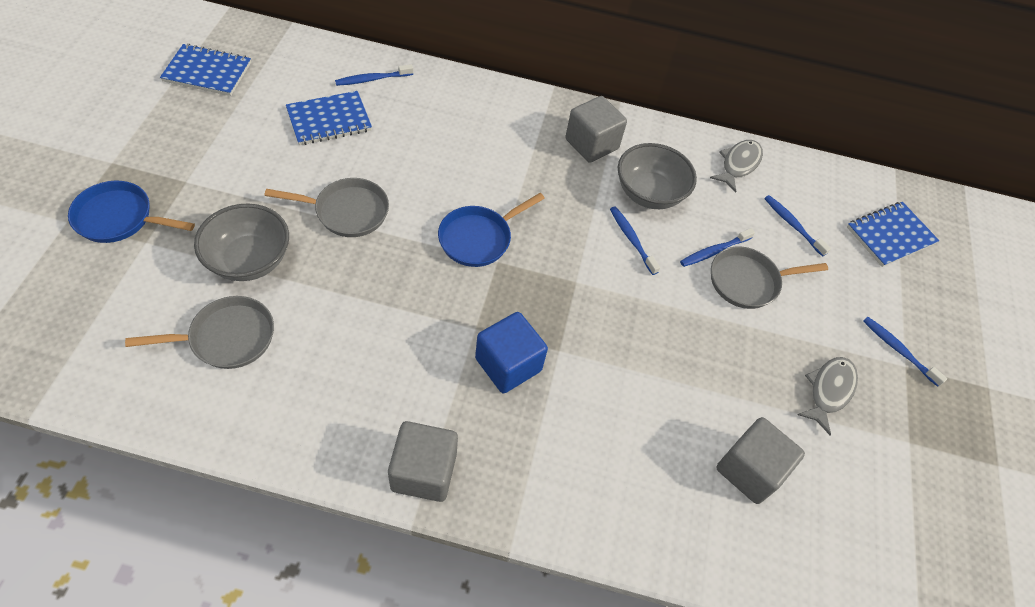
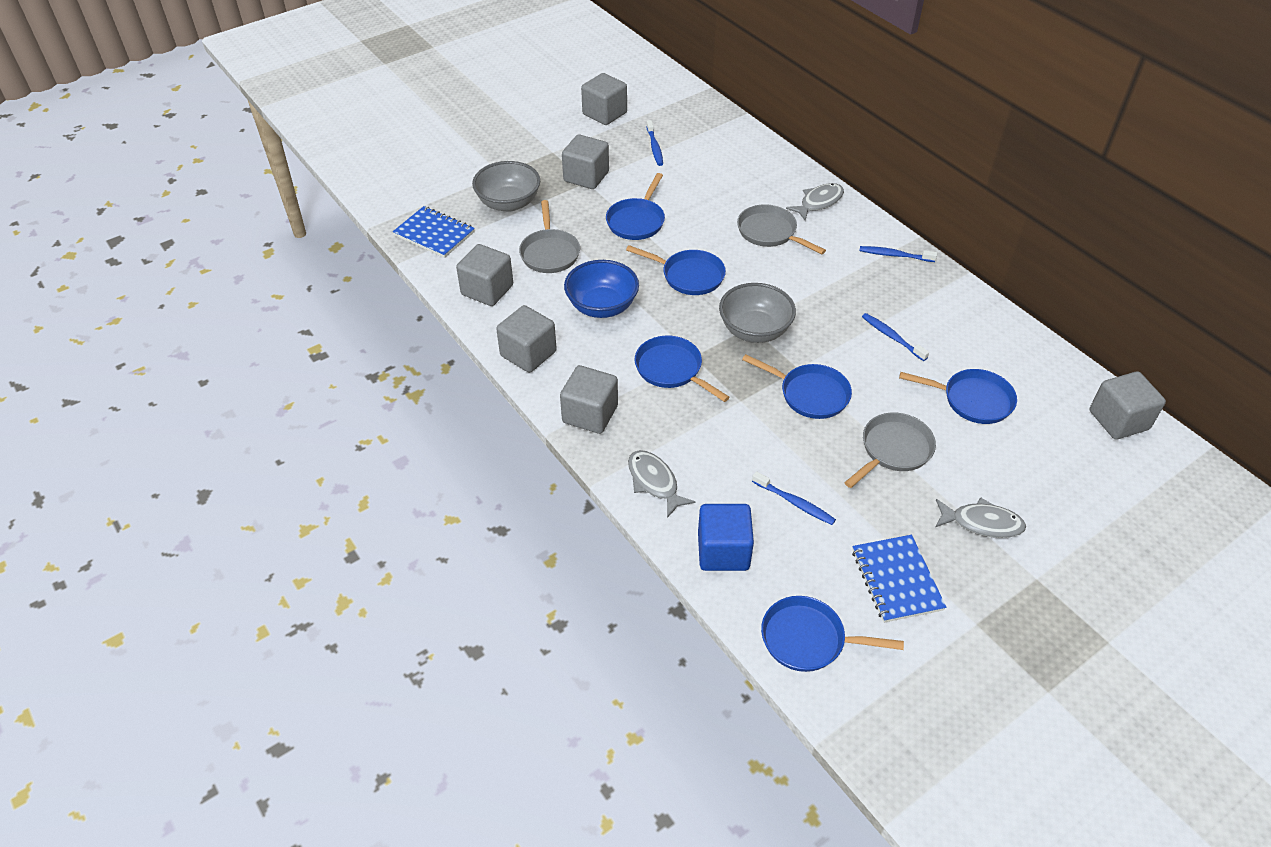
blue bowl: 0 -> 1
blue notebook: 3 -> 2
blue pan: 2 -> 6
blue toothbrush: 5 -> 4
grey cube: 3 -> 6
grey fish: 2 -> 3

